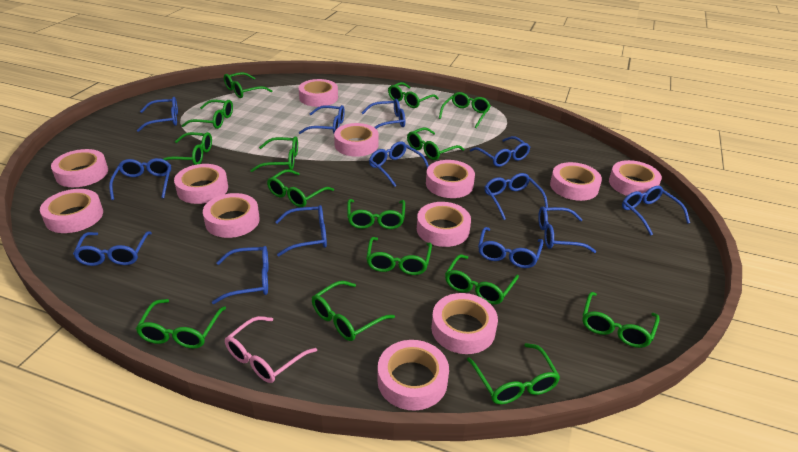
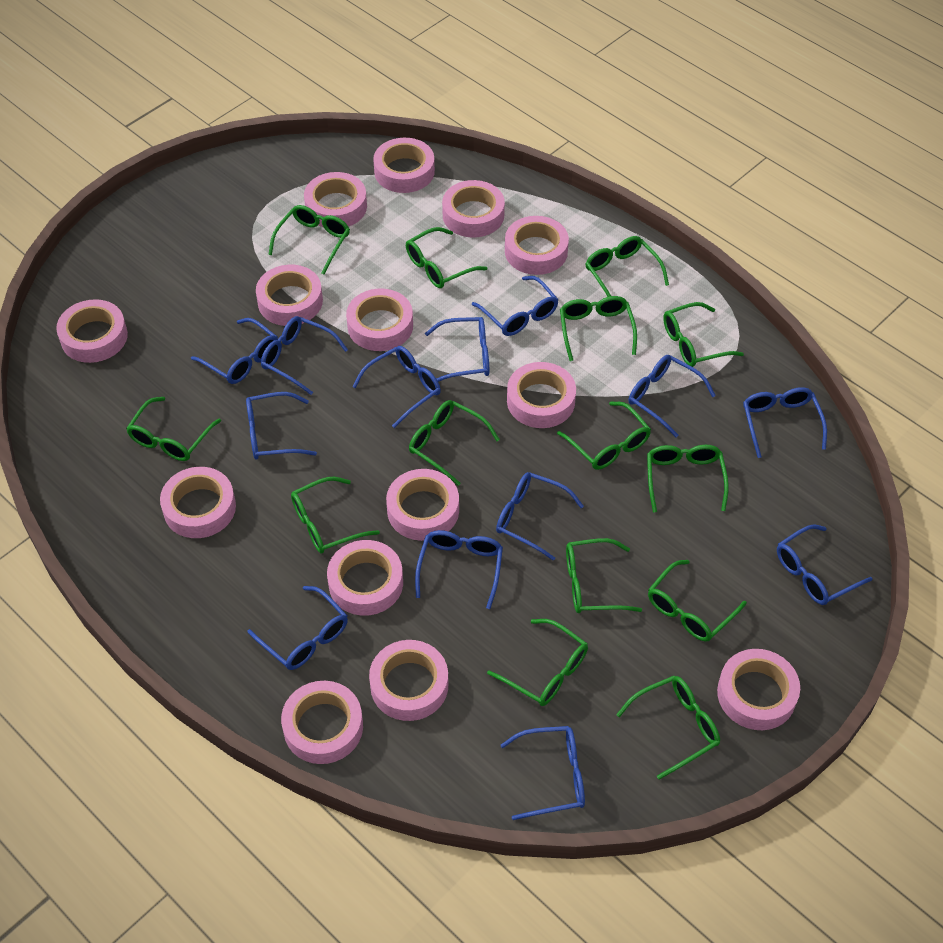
green glasses: 15 -> 14
pink glasses: 1 -> 0
pink tape: 12 -> 14

